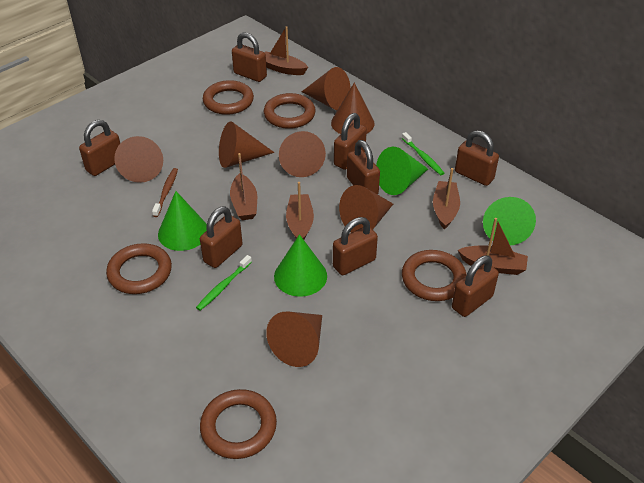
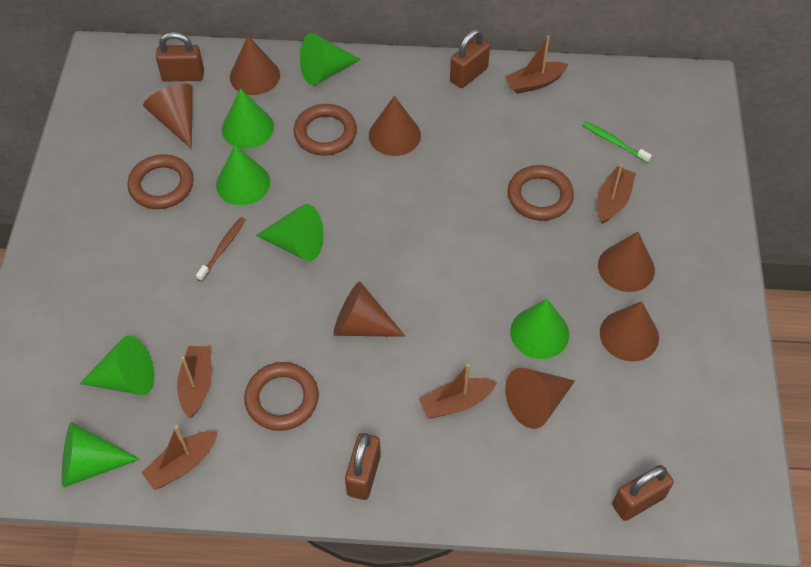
brown padlock: 8 -> 4
brown ring: 5 -> 4
green cone: 4 -> 7
green toothbrush: 2 -> 1

